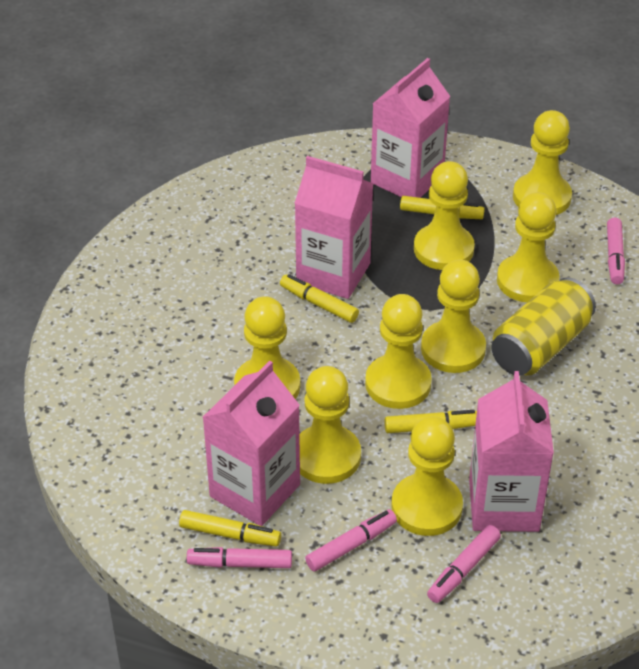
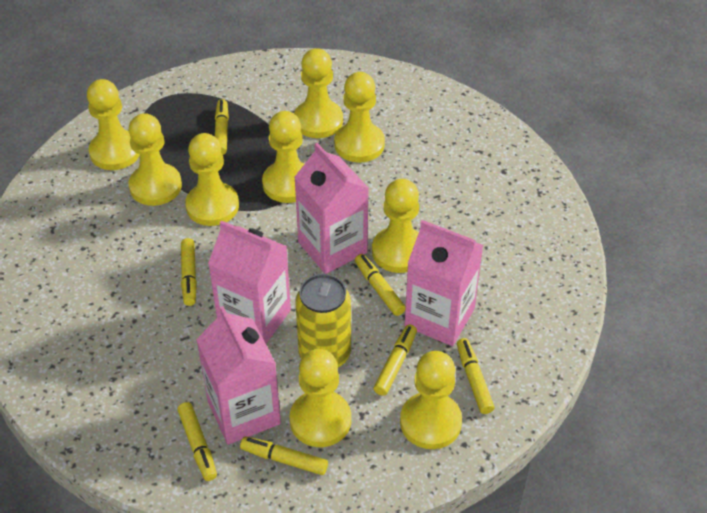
pink marker: 4 -> 0
yellow marker: 4 -> 7
yellow pawn: 8 -> 9

